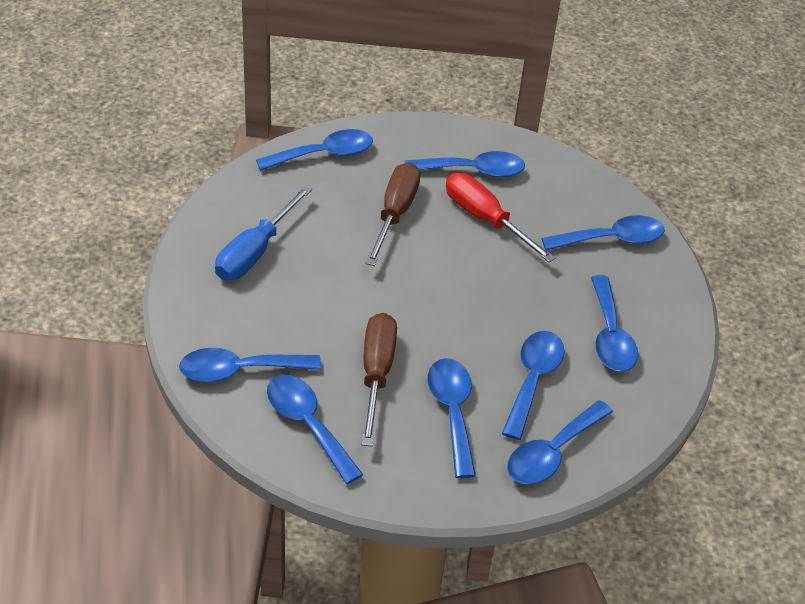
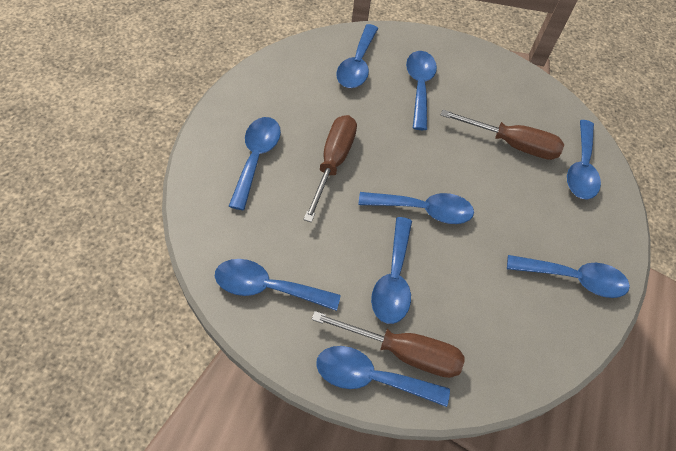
blue screwdriver: 1 -> 0
brown screwdriver: 2 -> 3
red screwdriver: 1 -> 0

